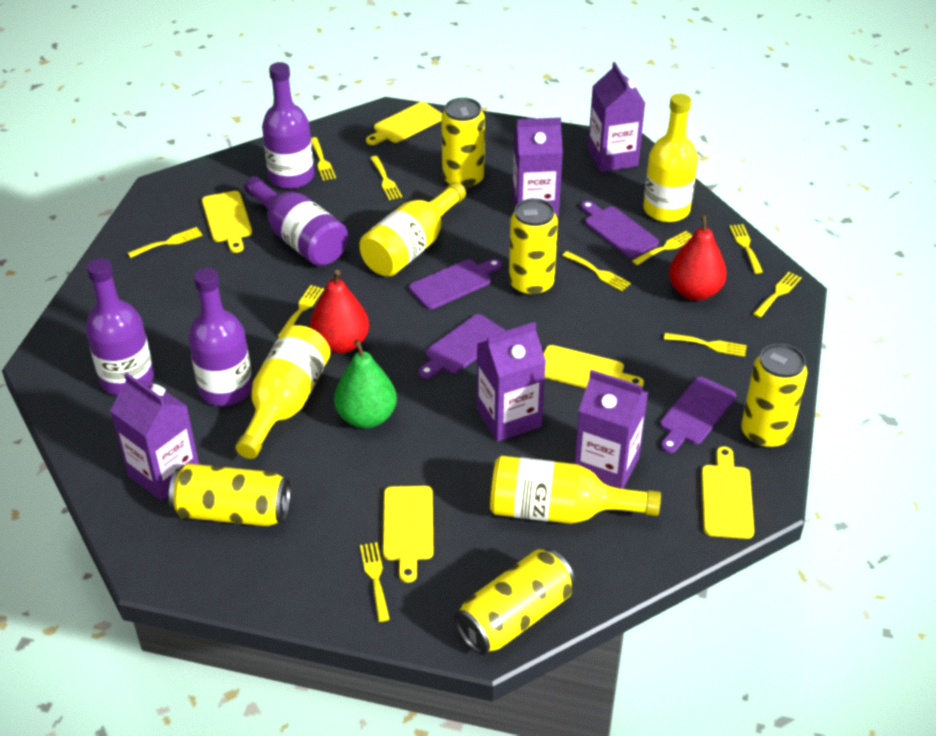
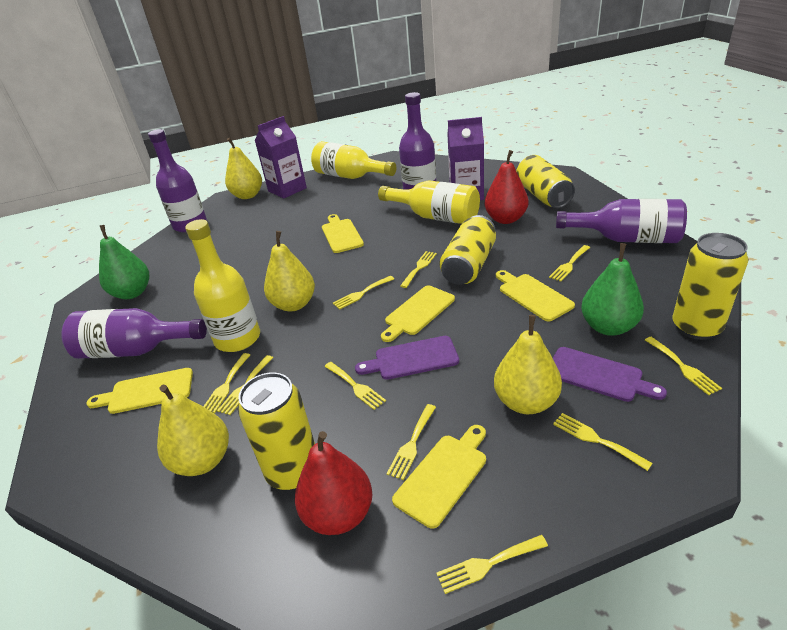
green pear: 1 -> 2
purple carton: 5 -> 2
purple cutting board: 4 -> 2
yellow bottle: 4 -> 3
yellow can: 5 -> 4
yellow pear: 0 -> 4

